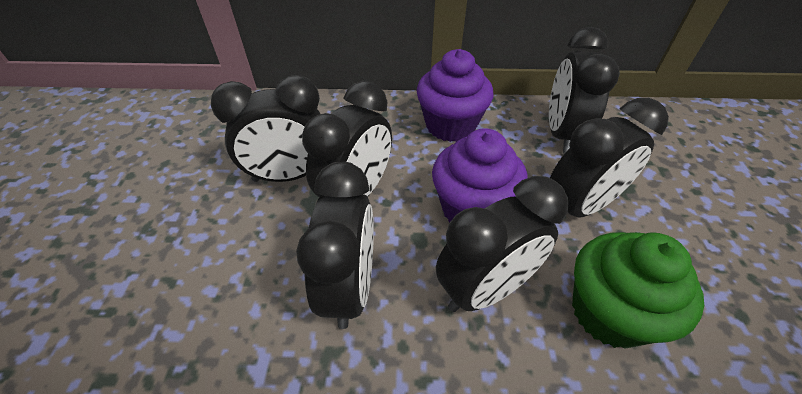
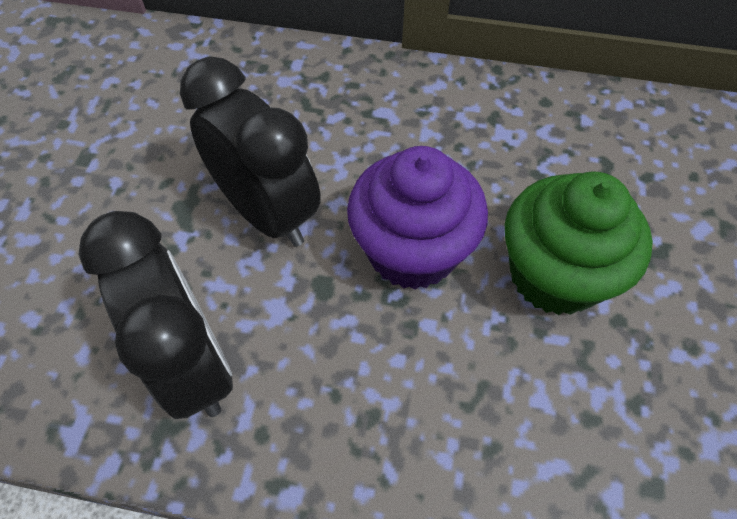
black clock: 6 -> 2
purple cupcake: 2 -> 1

